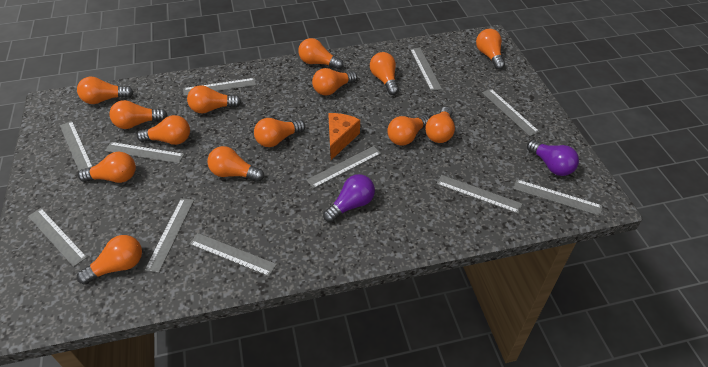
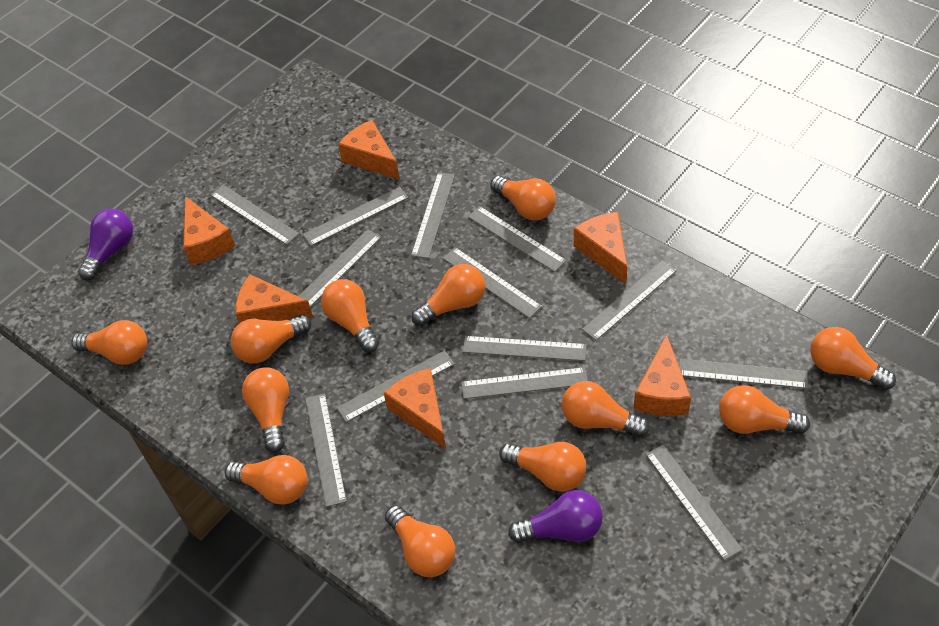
grey ruler: 11 -> 13
orange cheese: 1 -> 6
orange light bulb: 14 -> 12

